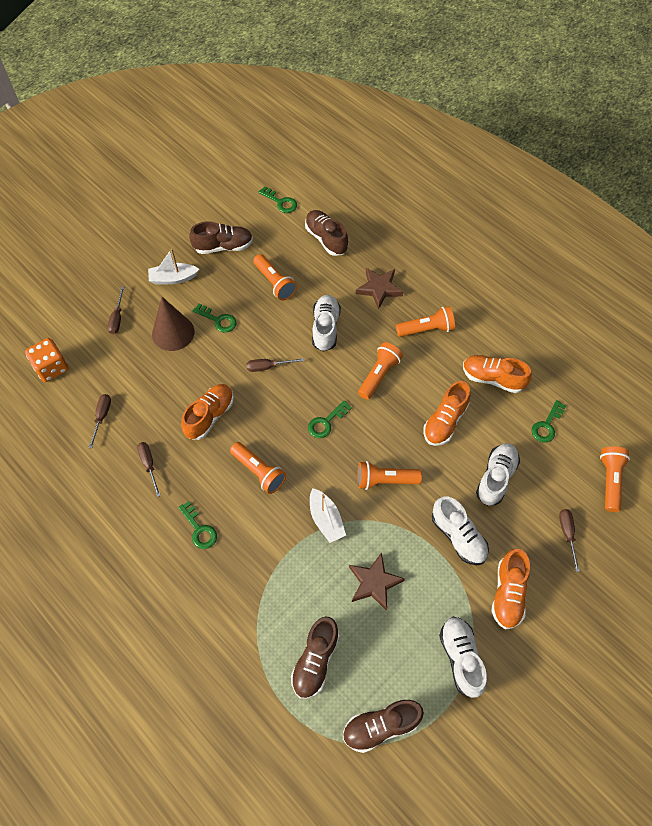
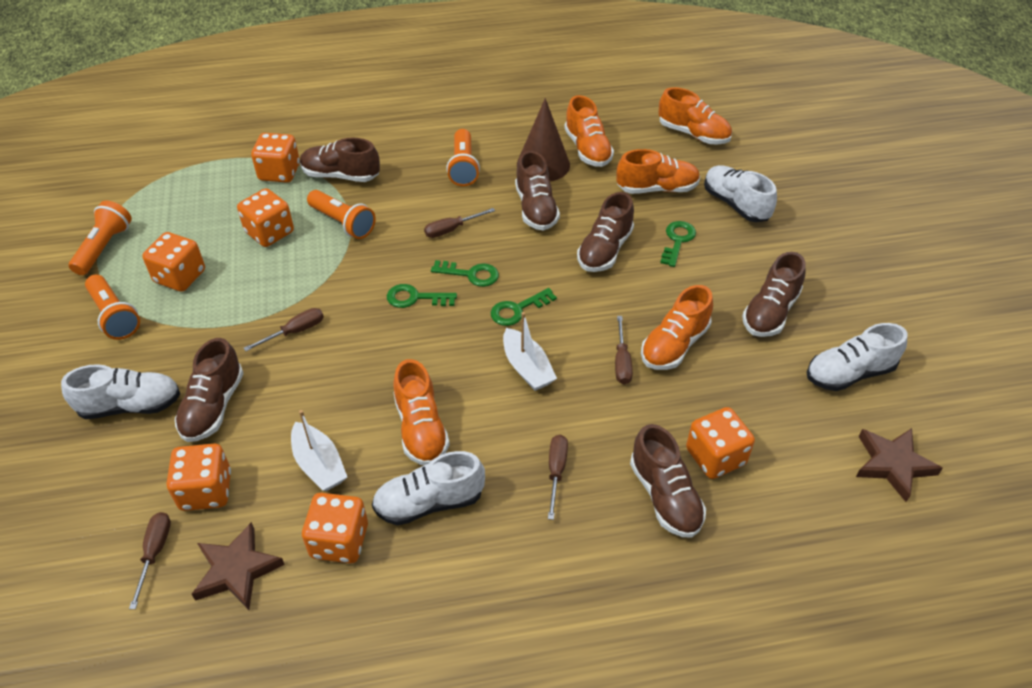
brown shoe: 4 -> 6
green key: 5 -> 4
orange dice: 1 -> 6
orange flashlight: 6 -> 4
orange shoe: 4 -> 5

